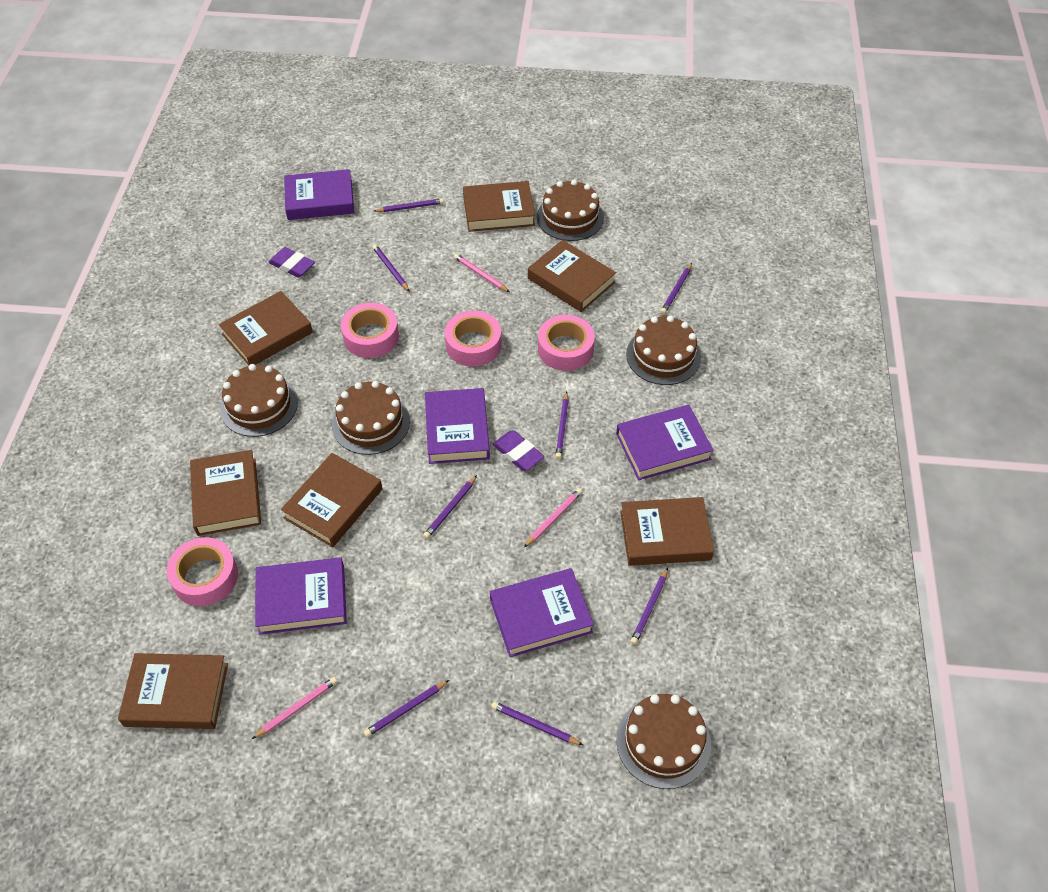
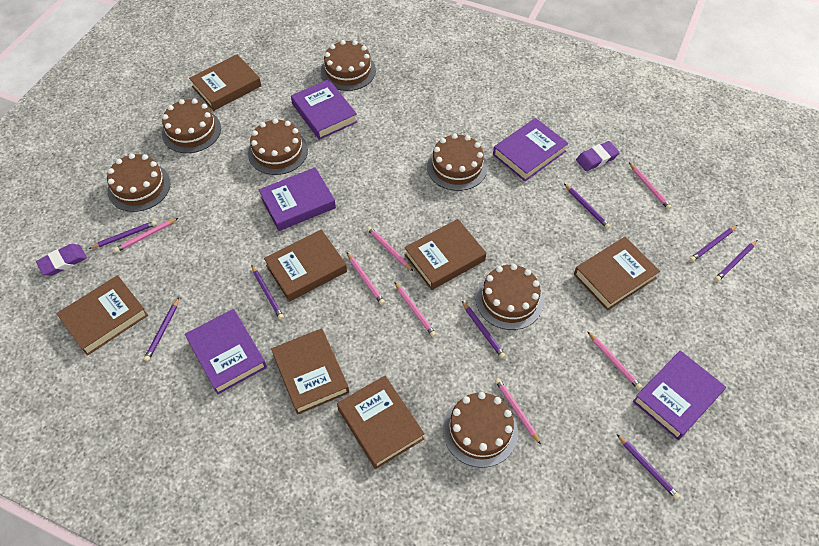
brown cake: 5 -> 7
pink pencil: 3 -> 7
pink tape: 4 -> 0

